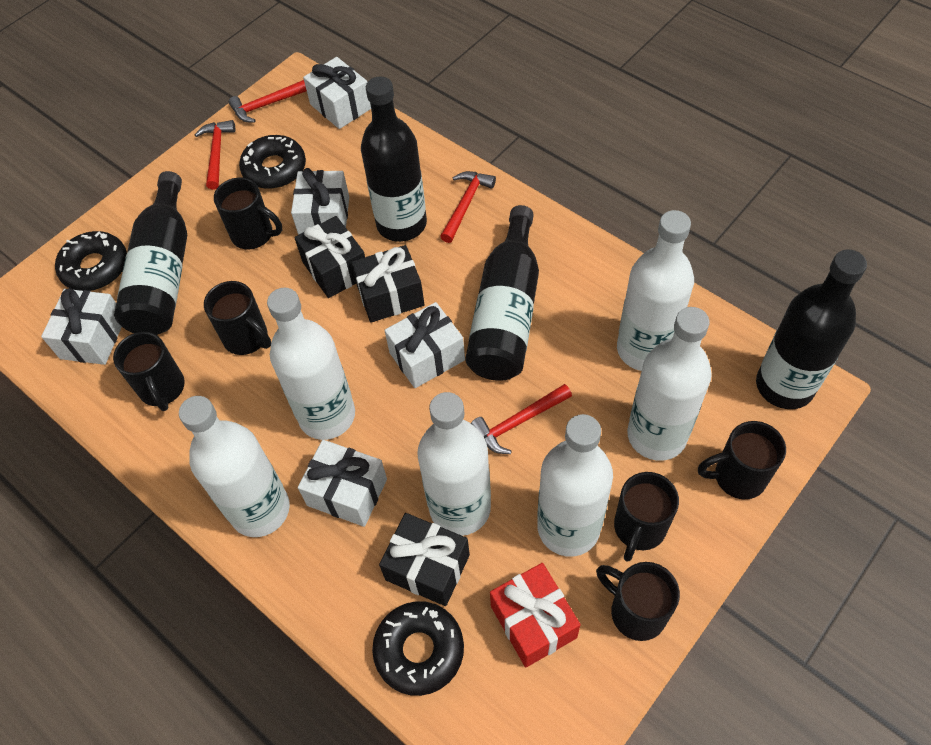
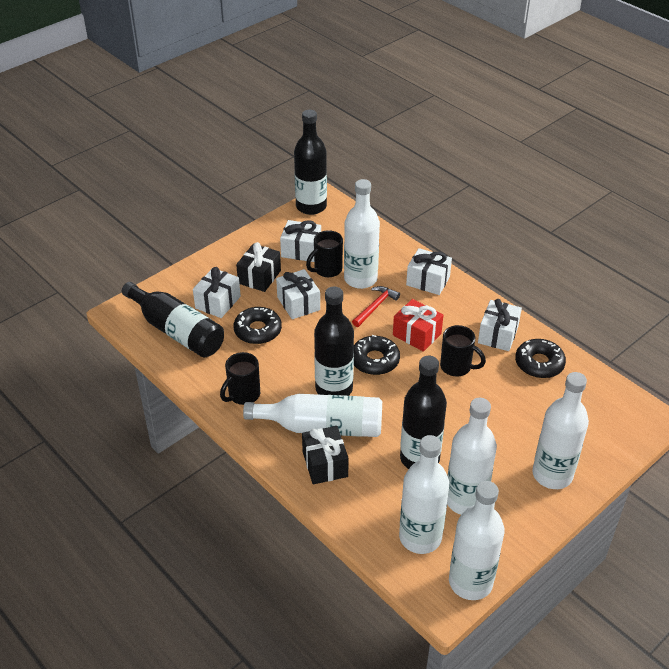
black gift: 3 -> 2
black mug: 6 -> 3
red hammer: 4 -> 1

